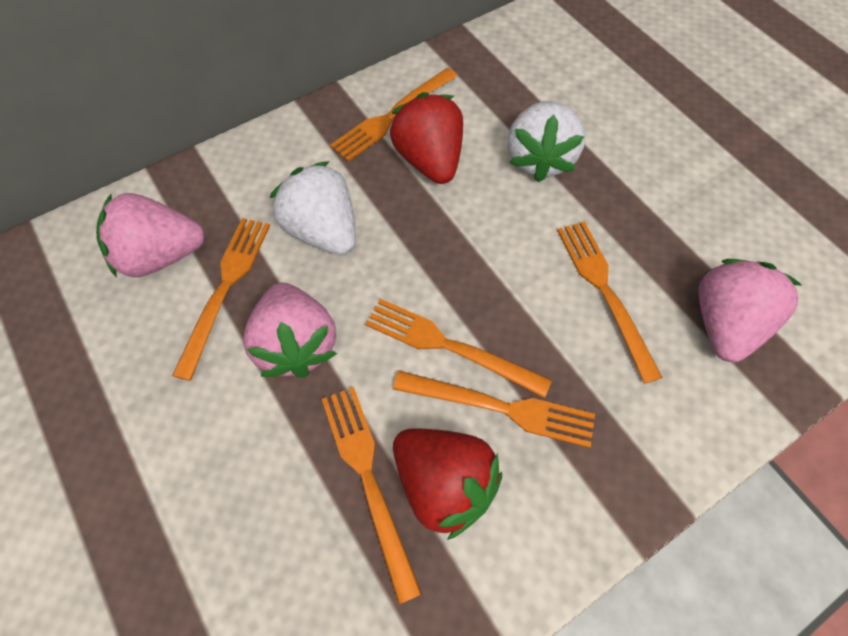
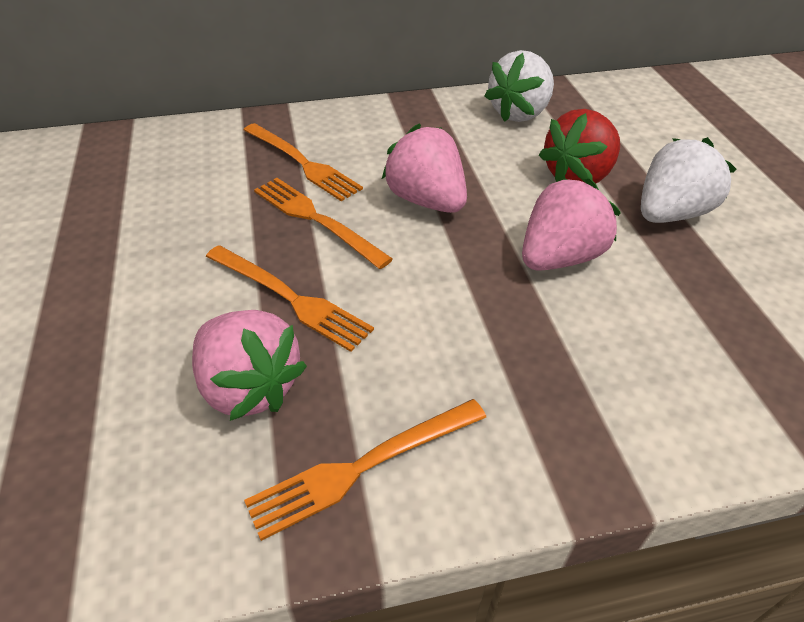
orange fork: 6 -> 4
red strawberry: 2 -> 1

